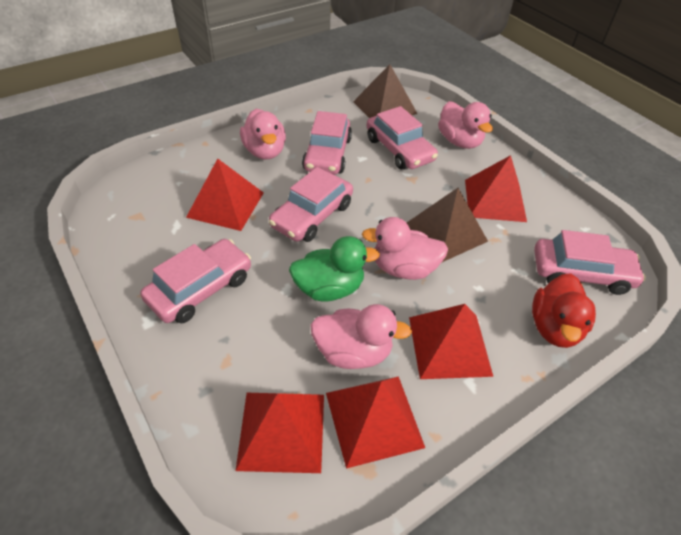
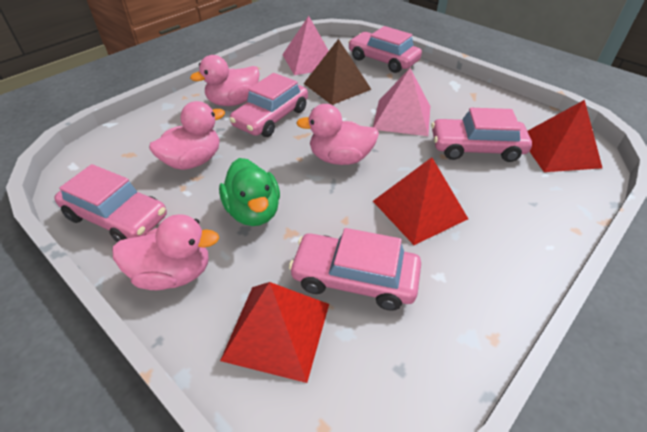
brown pyramid: 2 -> 1
pink pyramid: 0 -> 2
red duck: 1 -> 0
red pyramid: 5 -> 3

